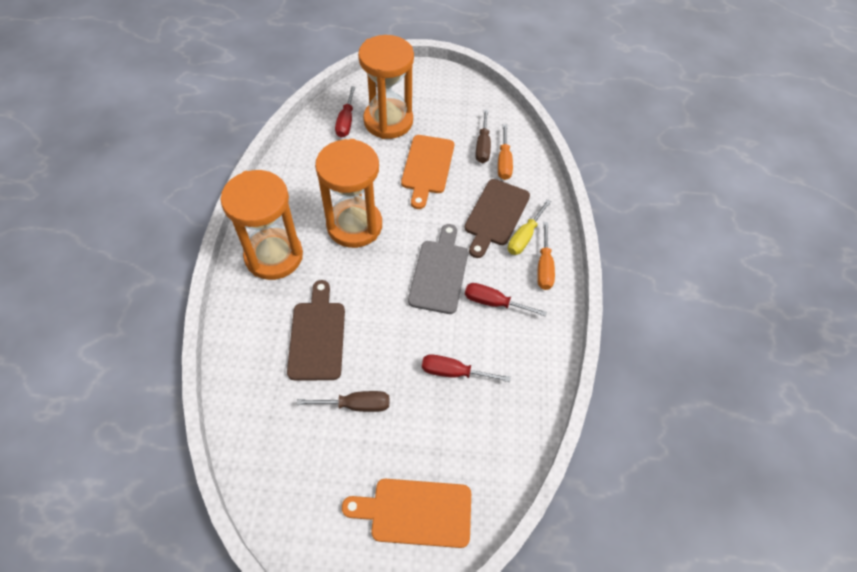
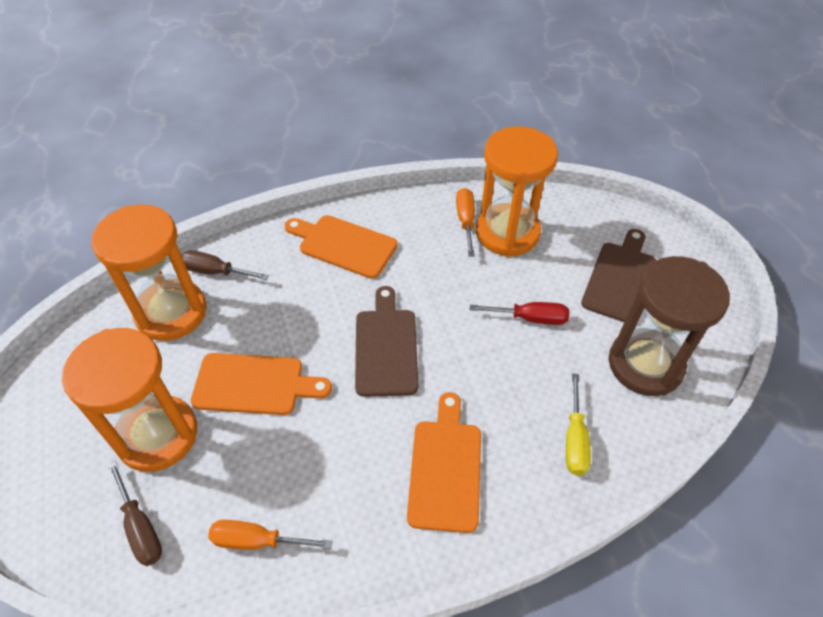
brown hourglass: 0 -> 1
grey cutting board: 1 -> 0
orange cutting board: 2 -> 3
red screwdriver: 3 -> 1

